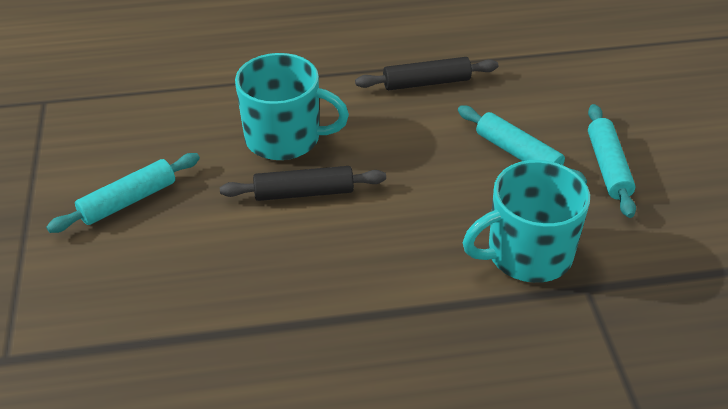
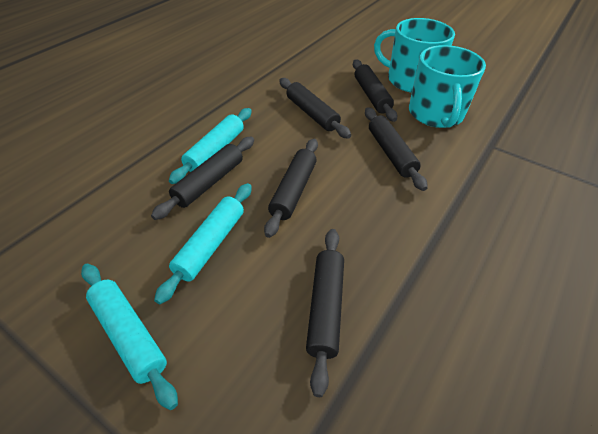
black rolling pin: 2 -> 6

